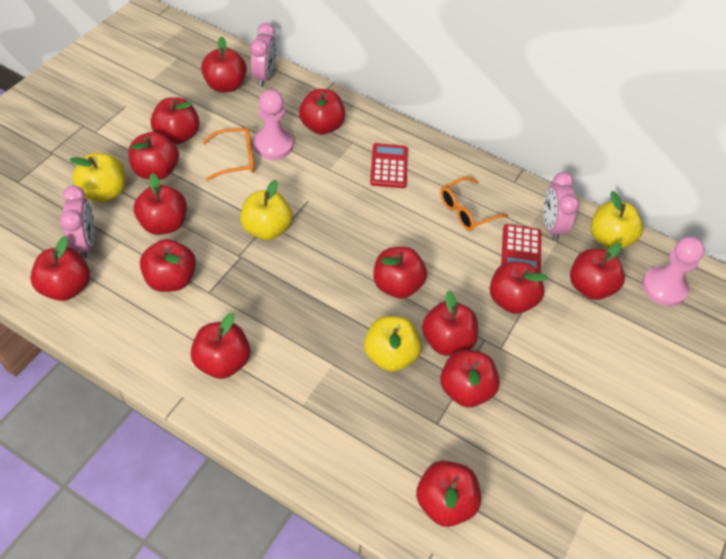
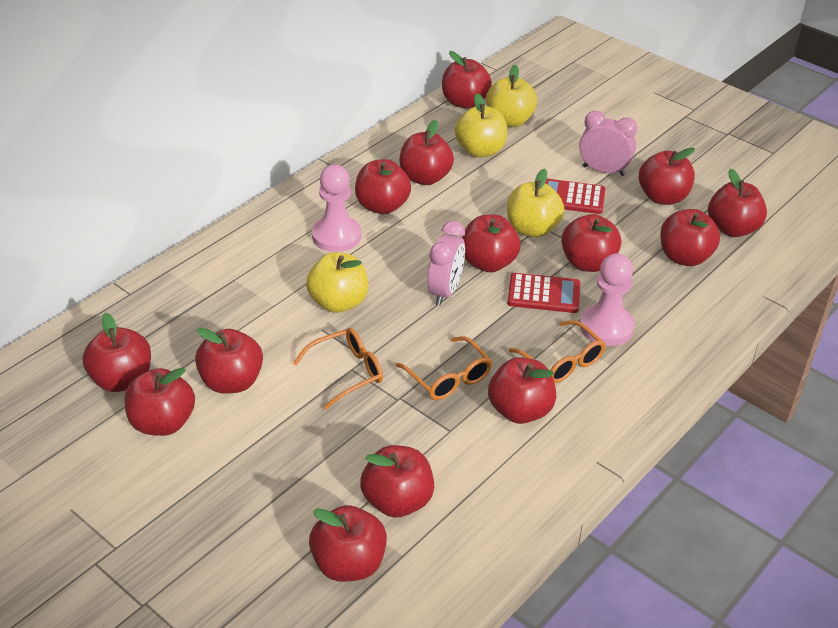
orange glasses: 2 -> 3
pink clock: 3 -> 2

